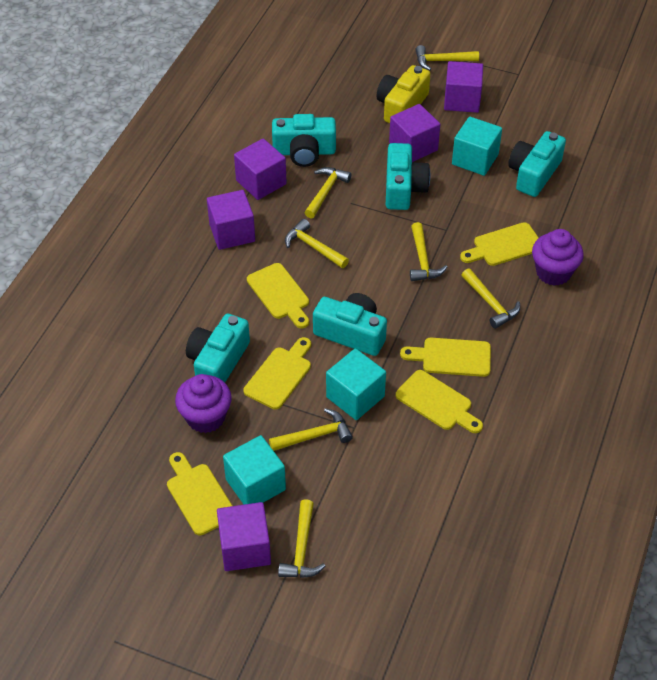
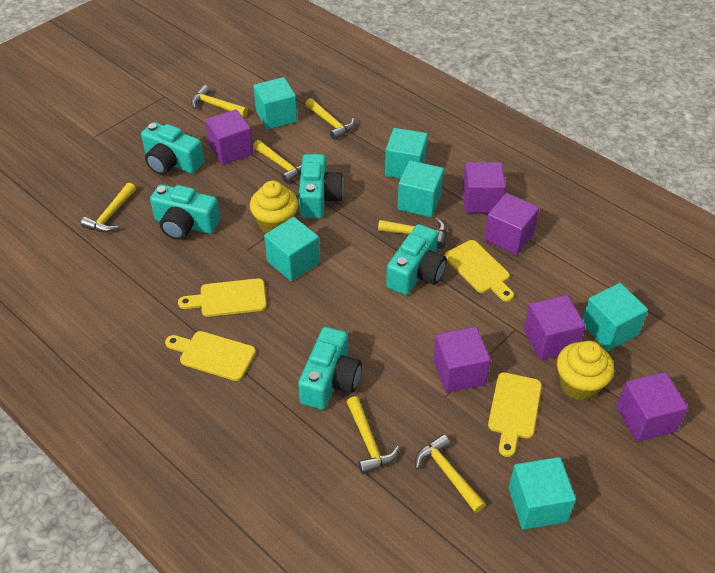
purple cube: 5 -> 6
purple cupcake: 2 -> 0
turquoise cube: 3 -> 6
yellow camera: 1 -> 0
yellow cupcake: 0 -> 2
yellow cutting board: 6 -> 4

